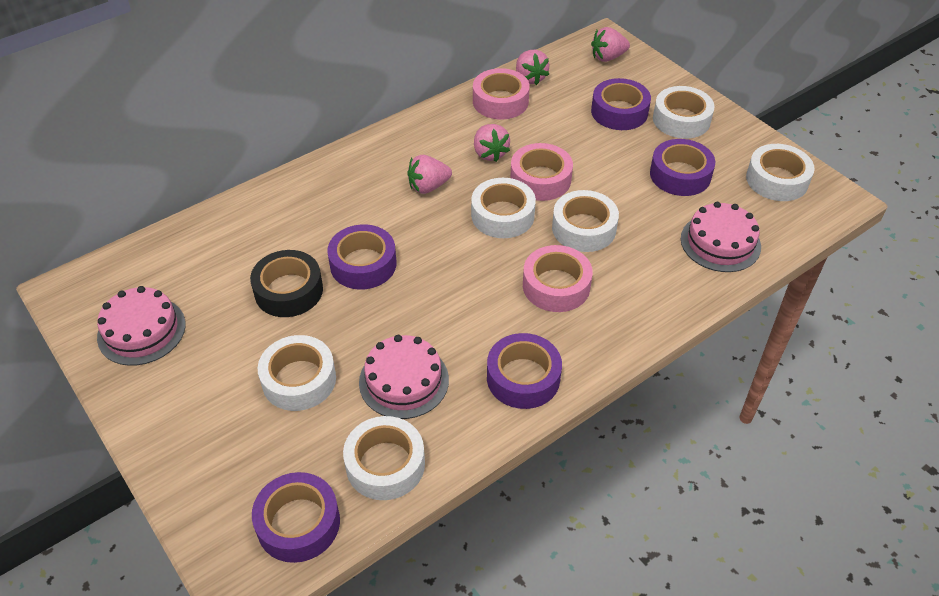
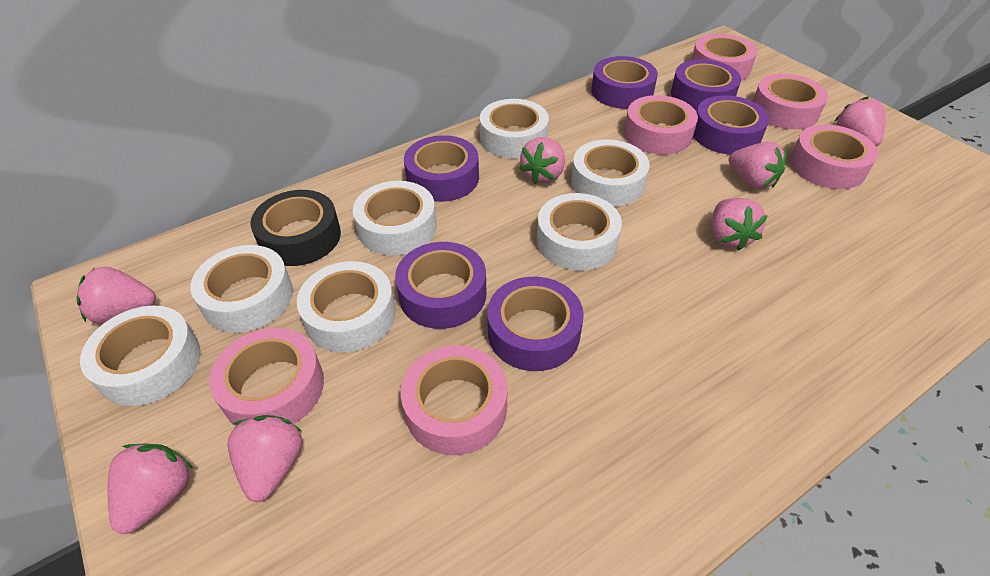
pink cake: 3 -> 0
pink strawberry: 4 -> 7
pink tape: 3 -> 6
purple tape: 5 -> 6
white tape: 6 -> 7

